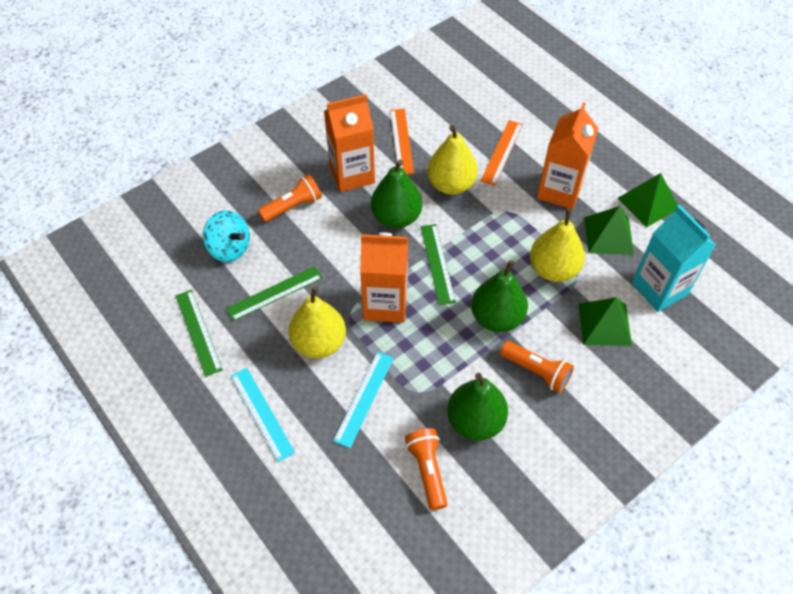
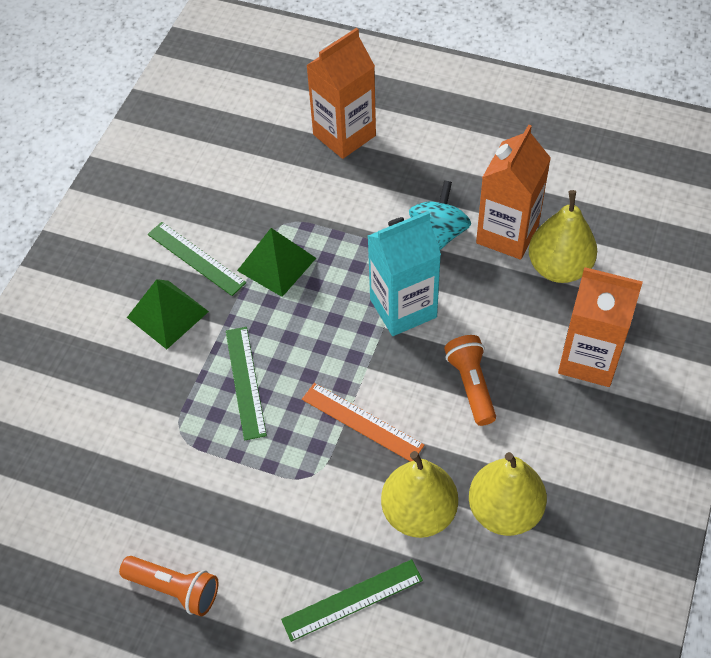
green pear: 3 -> 0
green pyramid: 3 -> 2
orange flashlight: 3 -> 2
orange ruler: 2 -> 1
turquoise ruler: 2 -> 0

